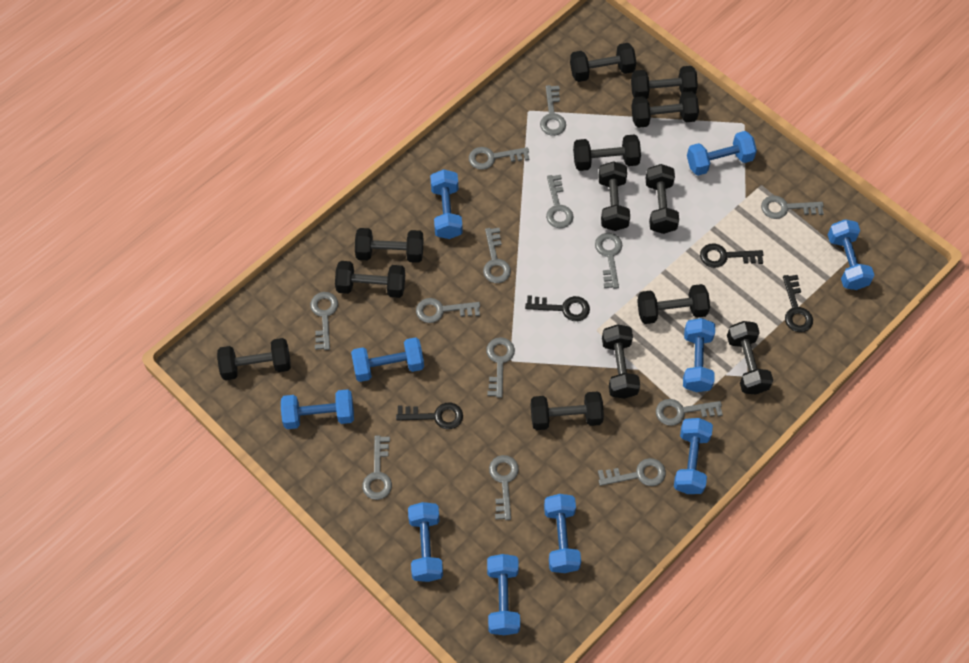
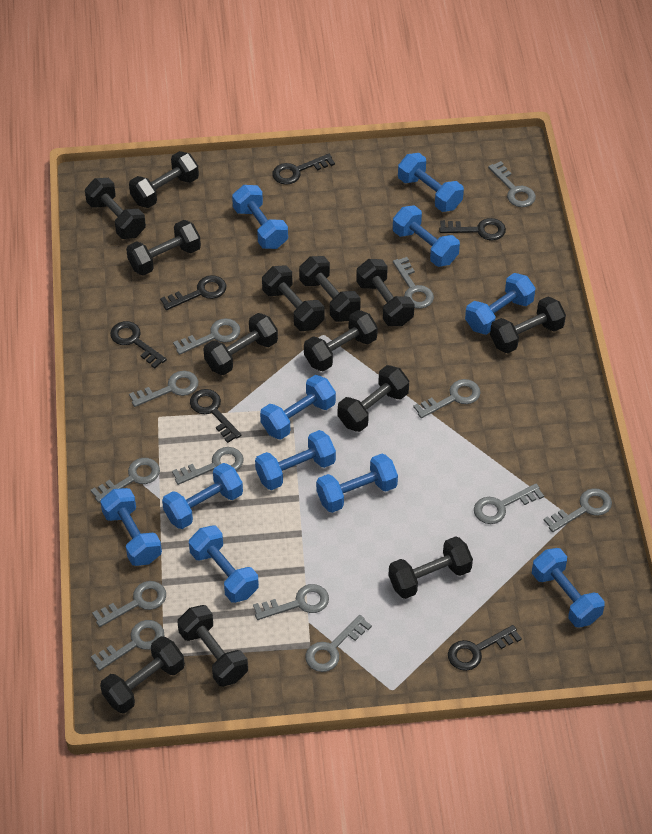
black key: 4 -> 6
blue dumbbell: 10 -> 11

